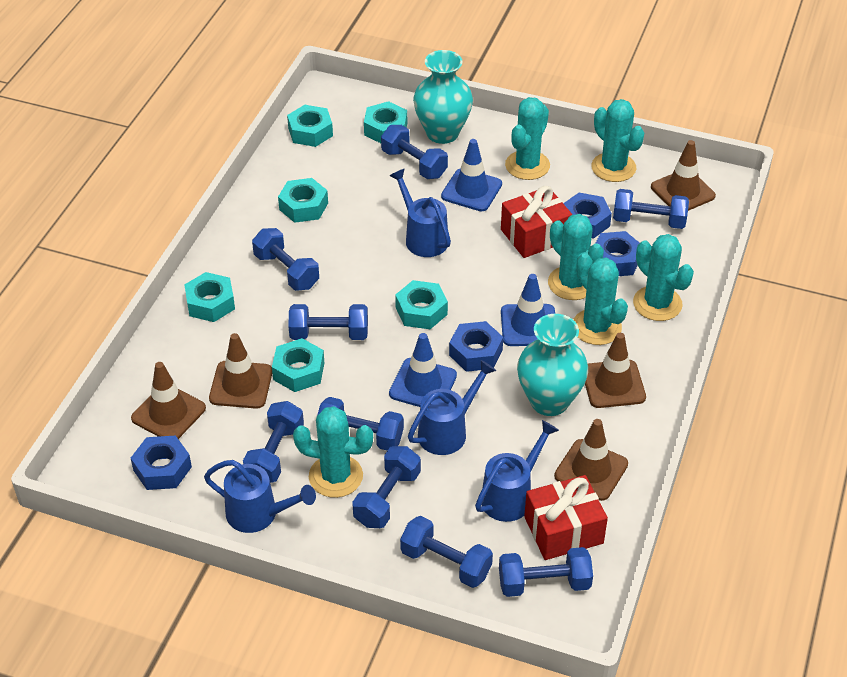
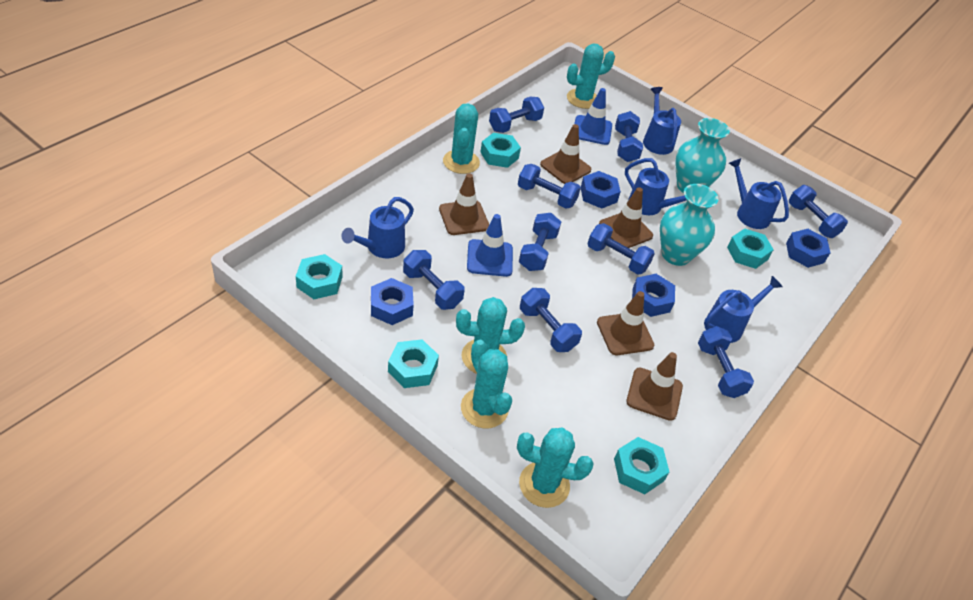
blue traffic cone: 3 -> 2
blue watering can: 4 -> 5
red gift: 2 -> 0
turquoise cactus: 6 -> 5
turquoise nut: 6 -> 5

